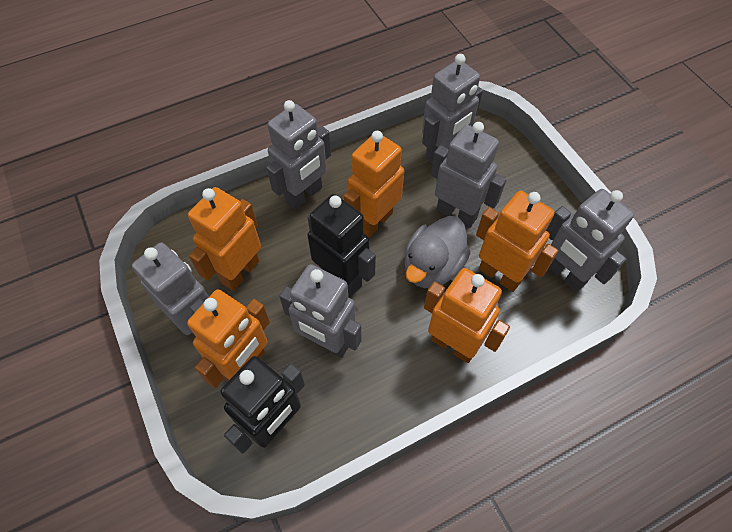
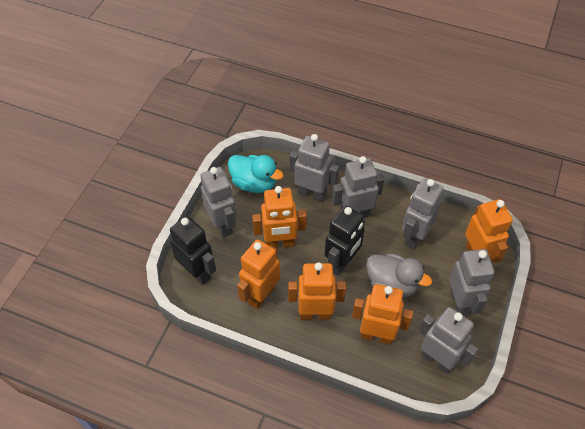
turquoise duck: 0 -> 1

